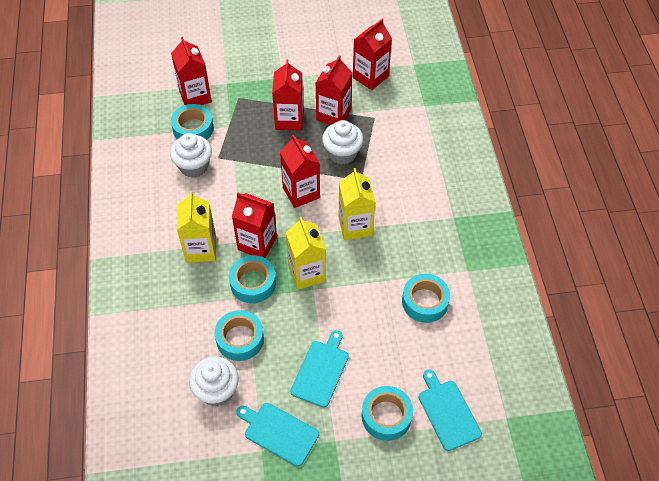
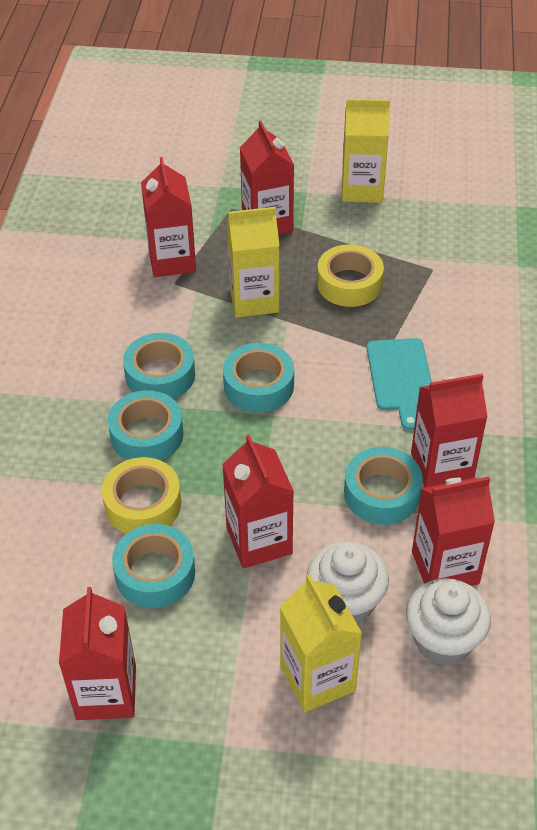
turquoise cutting board: 3 -> 1
white cupcake: 3 -> 2
yellow tape: 0 -> 2

